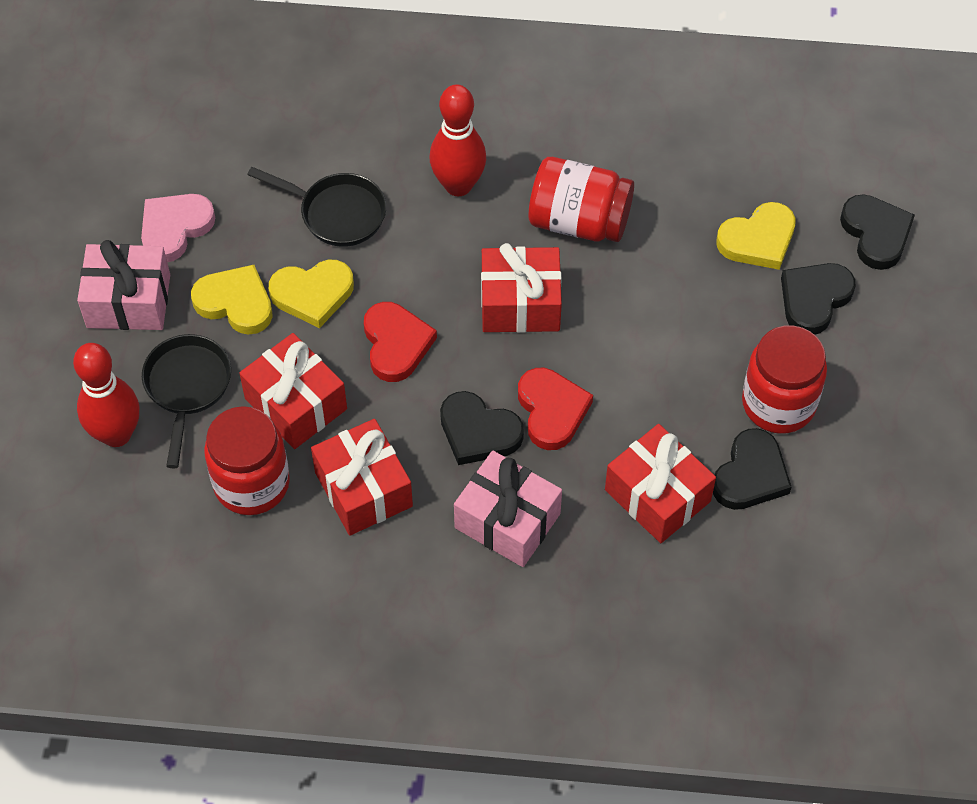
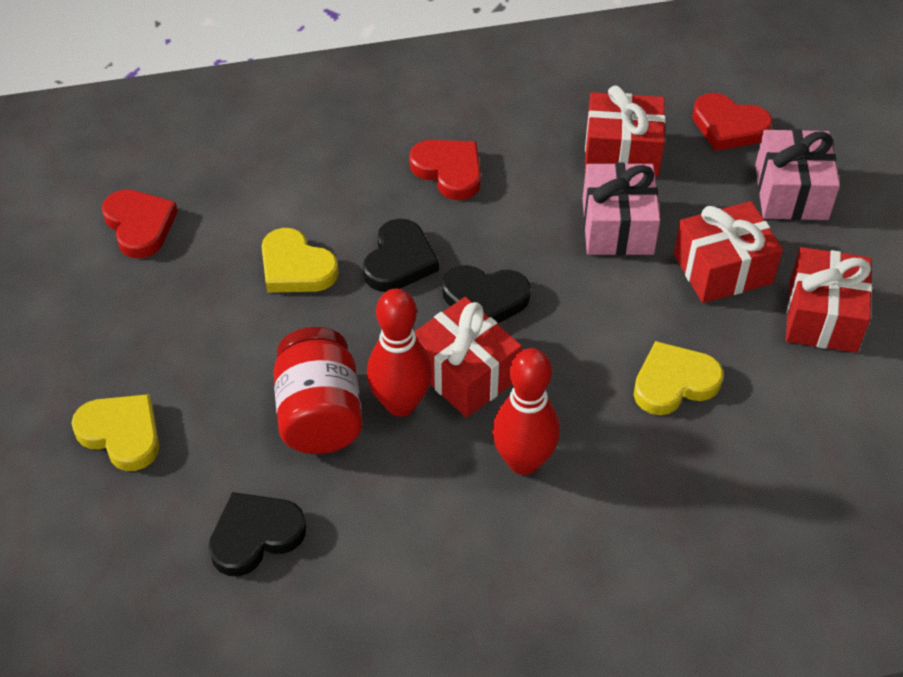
black heart: 4 -> 3
black pan: 2 -> 0
pink heart: 1 -> 0
red heart: 2 -> 3
red jar: 3 -> 1

